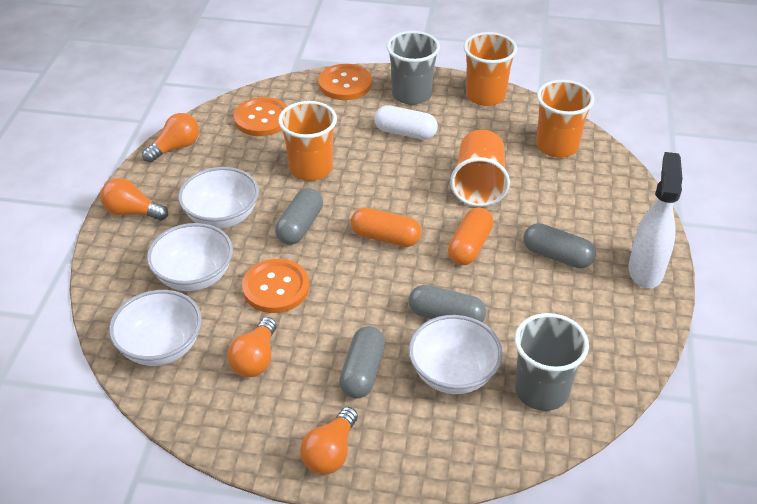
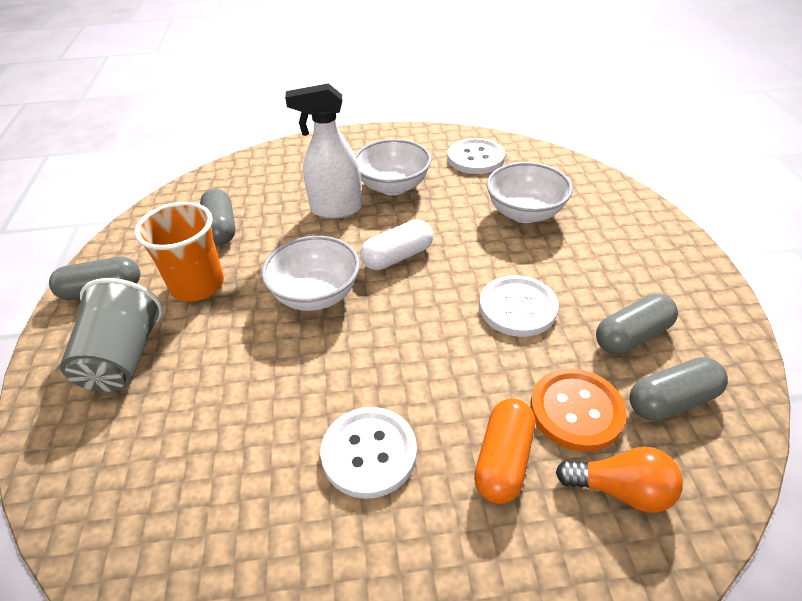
grey cup: 2 -> 1
orange button: 3 -> 1
orange capsule: 2 -> 1
orange cup: 4 -> 1
orange light bulb: 4 -> 1
white bowl: 4 -> 3
white button: 0 -> 3

